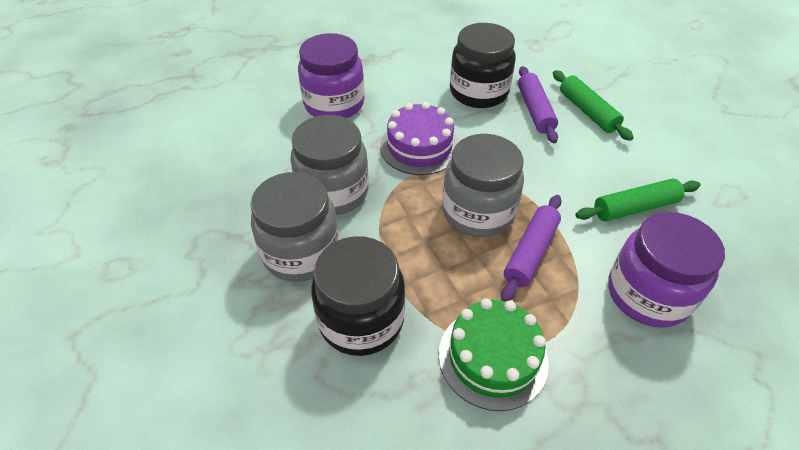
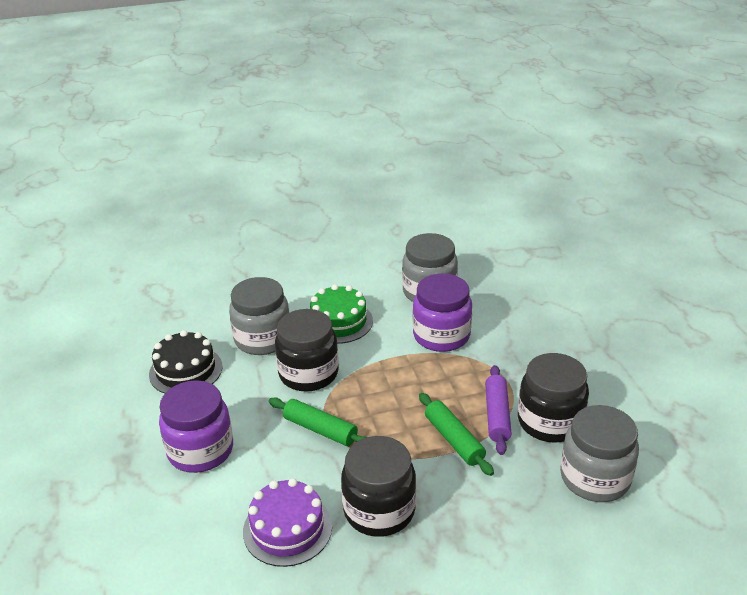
black cake: 0 -> 1
black jar: 2 -> 3
purple rolling pin: 2 -> 1

